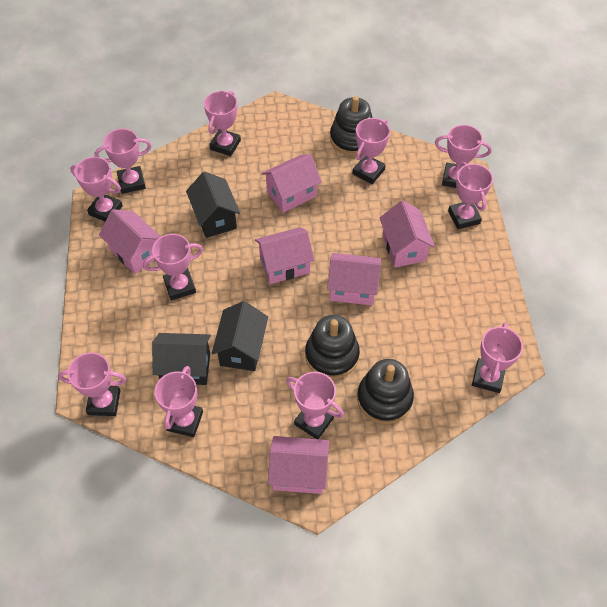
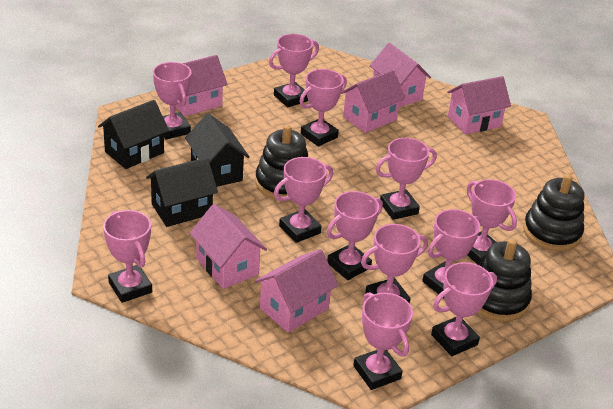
pink trophy: 11 -> 12

